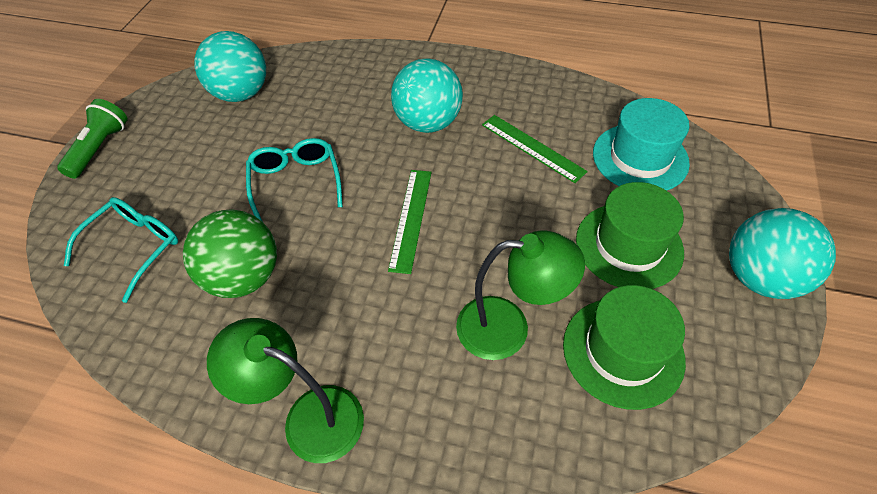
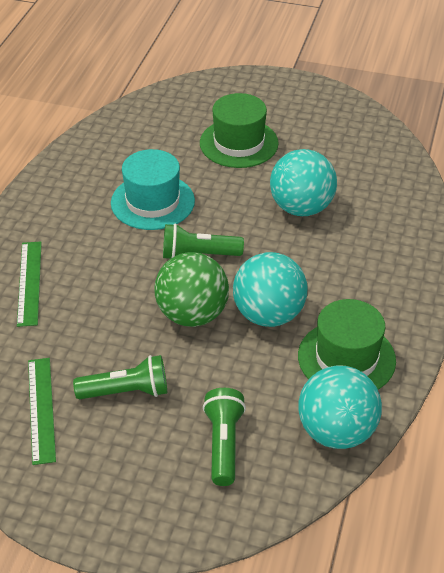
green flashlight: 1 -> 3
green lamp: 2 -> 0
turquoise glasses: 2 -> 0

